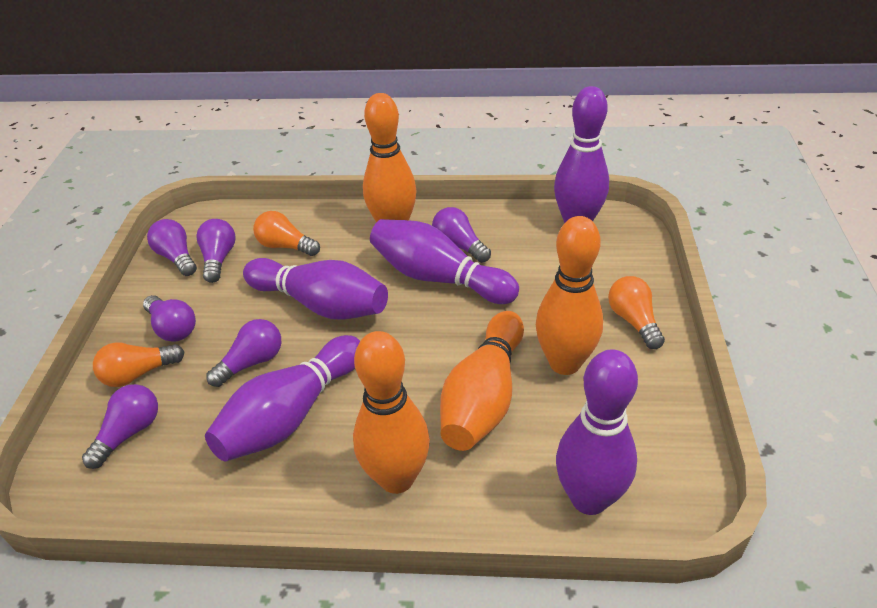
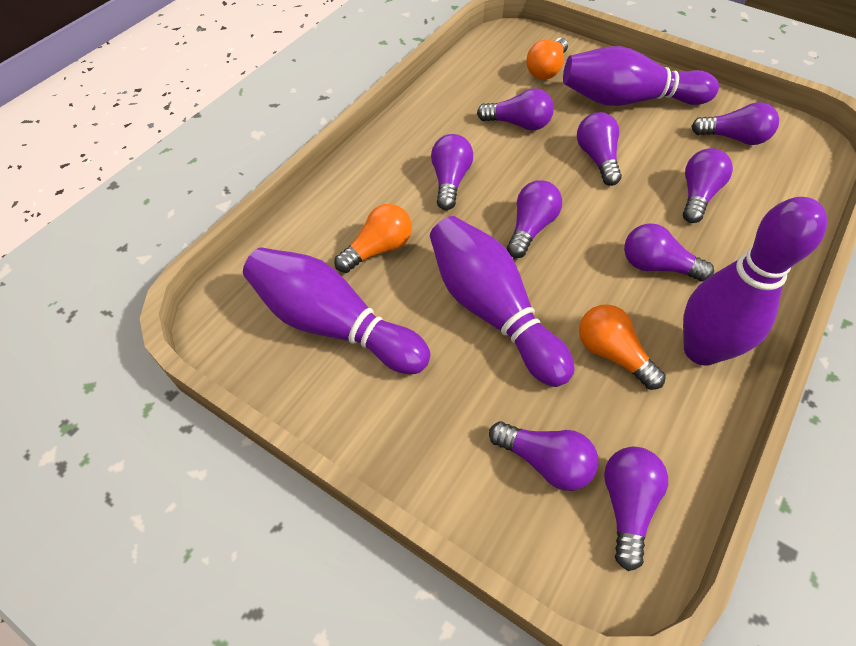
orange bowling pin: 4 -> 0
purple bowling pin: 5 -> 4
purple light bulb: 6 -> 9

